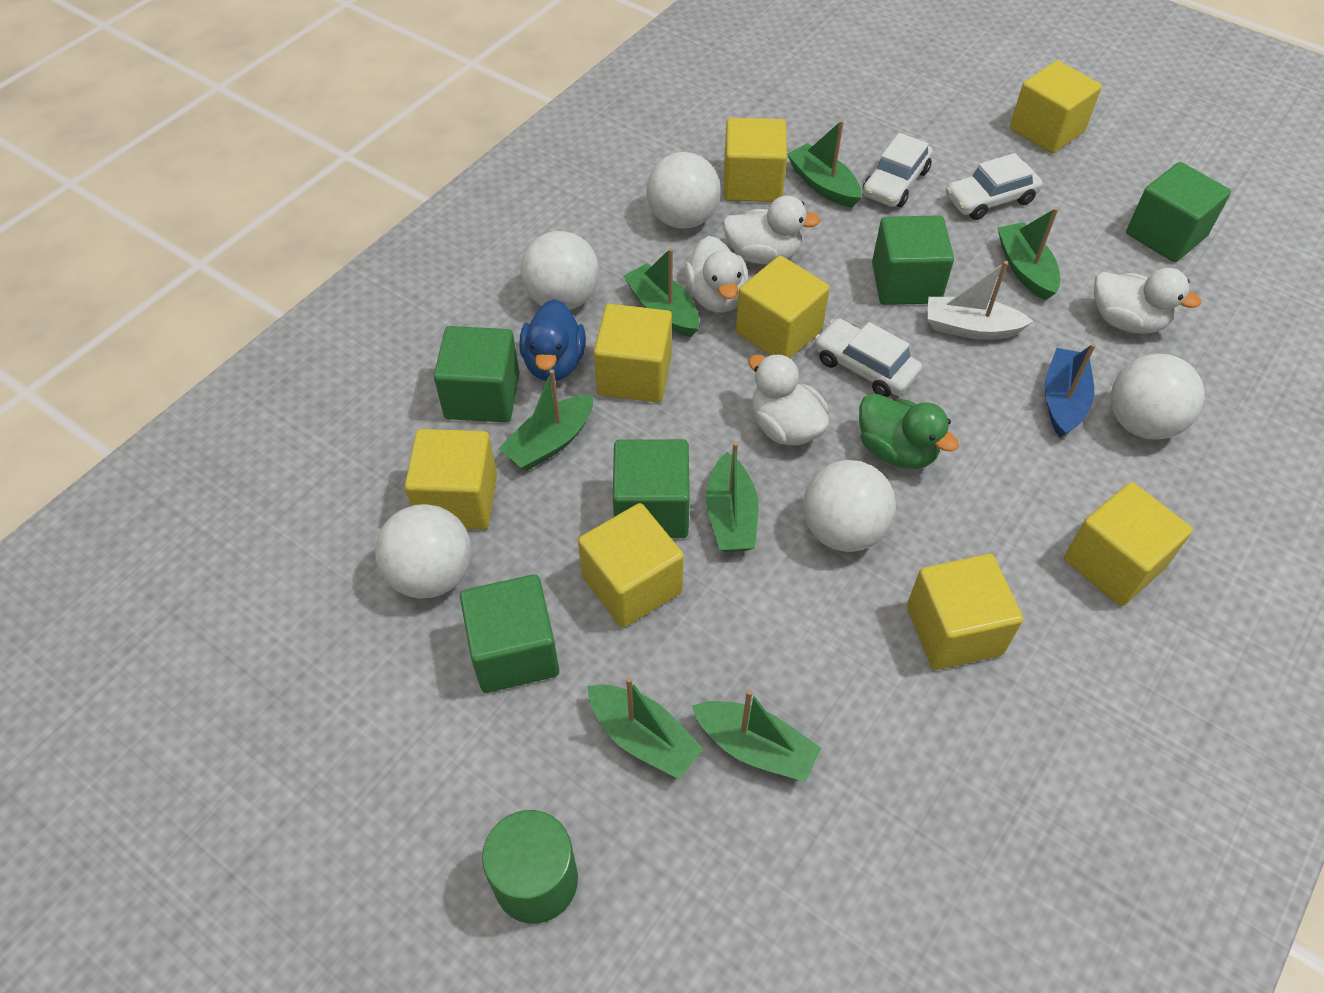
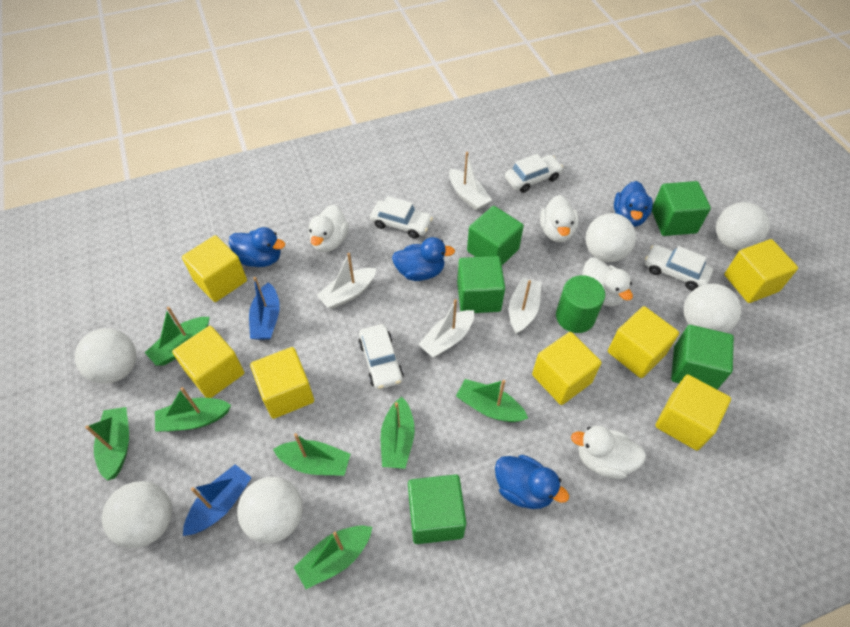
blue boat: 1 -> 2
blue duck: 1 -> 4
green duck: 1 -> 0
white ball: 5 -> 6
white boat: 1 -> 4
white car: 3 -> 4
yellow cube: 8 -> 7

